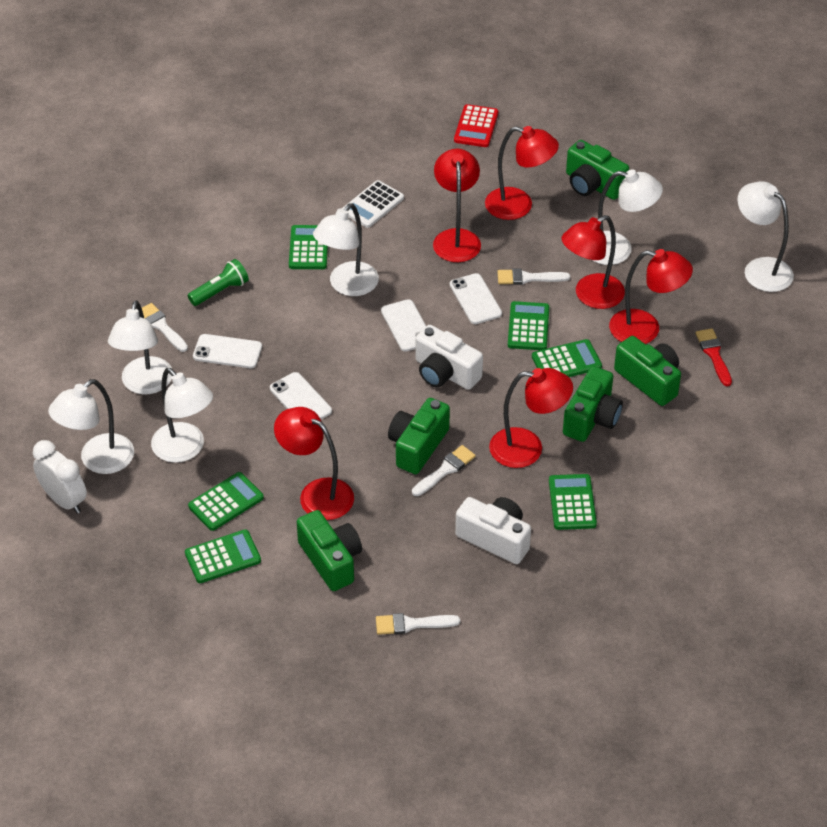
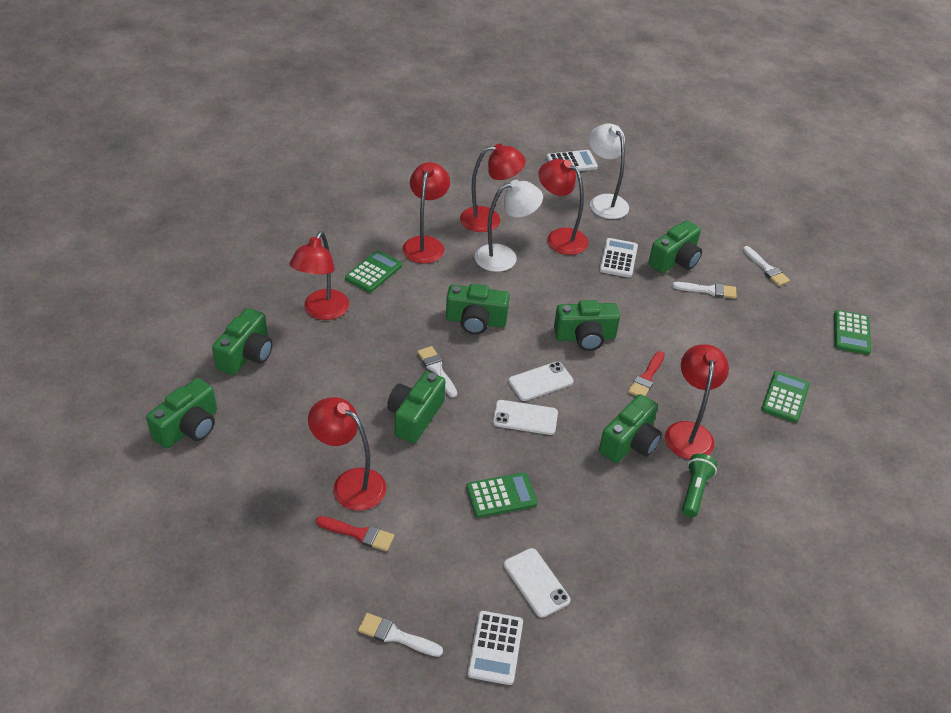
green calculator: 6 -> 4
green camera: 5 -> 7
red brush: 1 -> 2
red calculator: 1 -> 0
white calculator: 1 -> 3
white camera: 2 -> 0
white clock: 1 -> 0
white lamp: 6 -> 2
white phone: 4 -> 3

